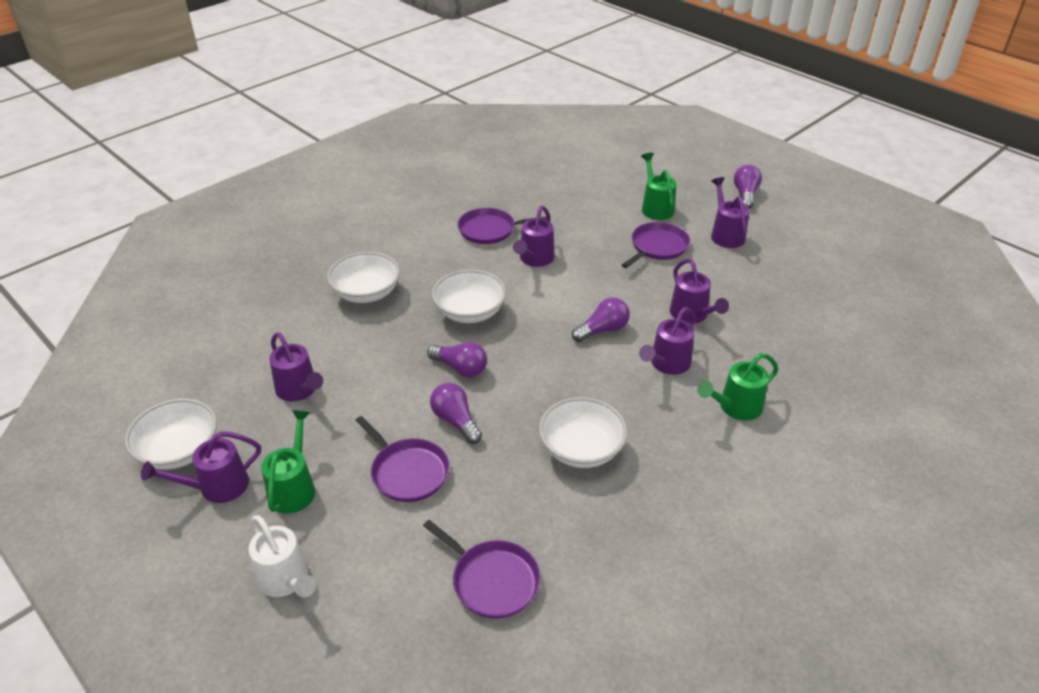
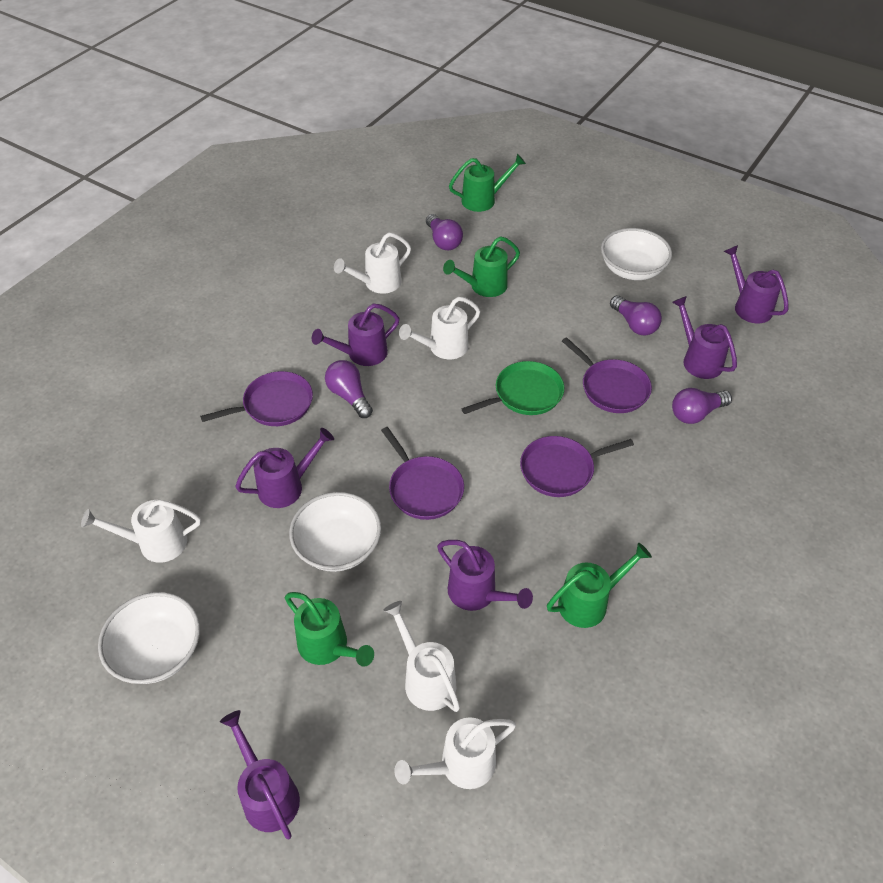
green pan: 0 -> 1
green watering can: 3 -> 4
white bowl: 4 -> 3
white watering can: 1 -> 5

